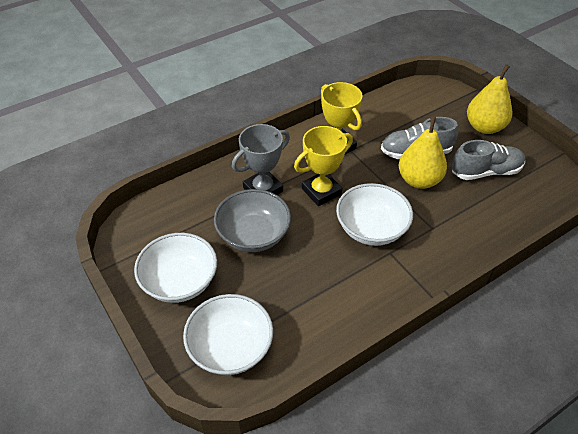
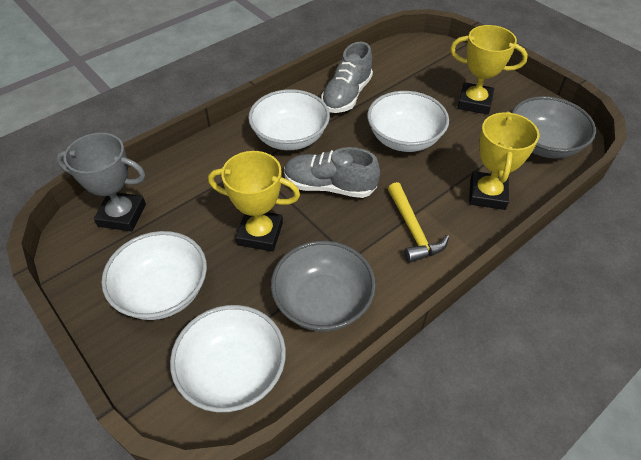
grey bowl: 1 -> 2
white bowl: 3 -> 4
yellow hammer: 0 -> 1
yellow pear: 2 -> 0
yellow trophy: 2 -> 3

